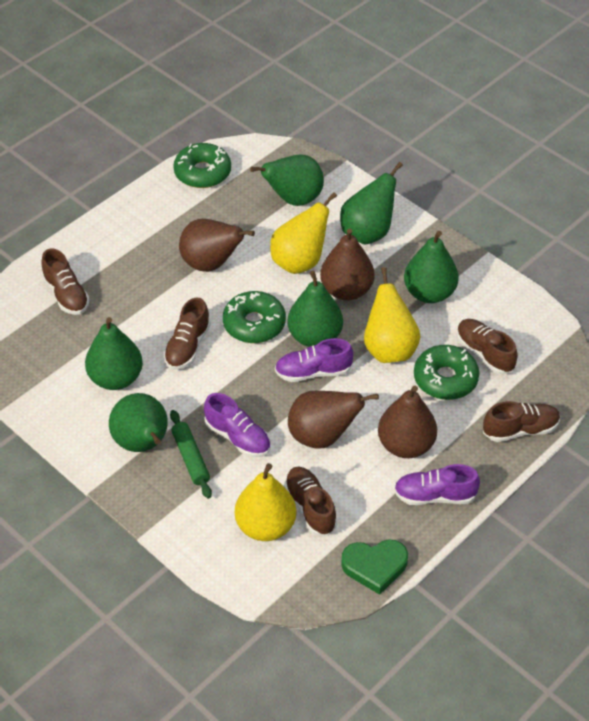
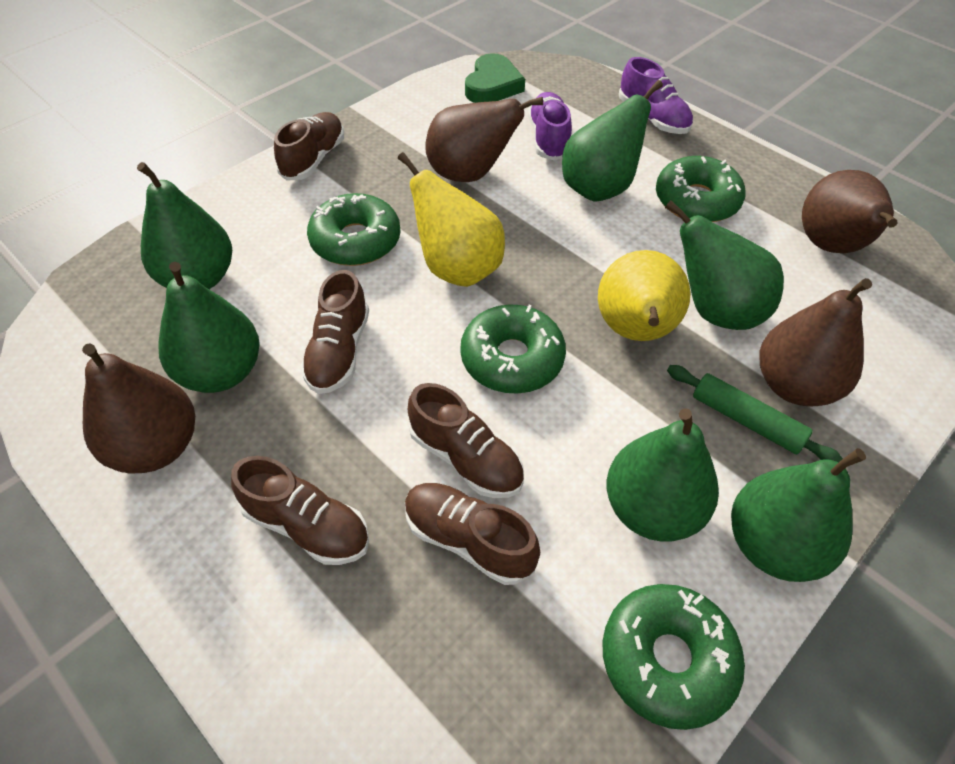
green donut: 3 -> 4
purple shoe: 3 -> 2
yellow pear: 3 -> 2

